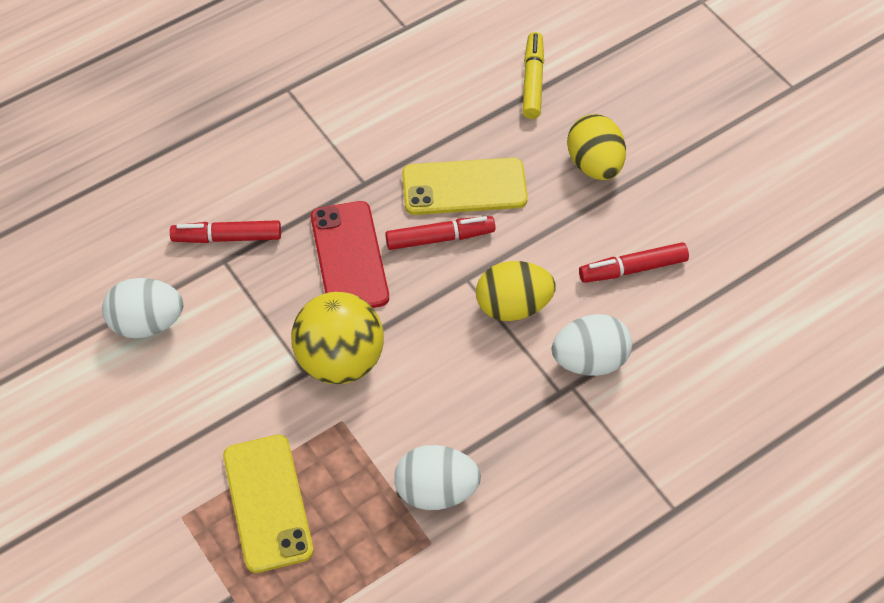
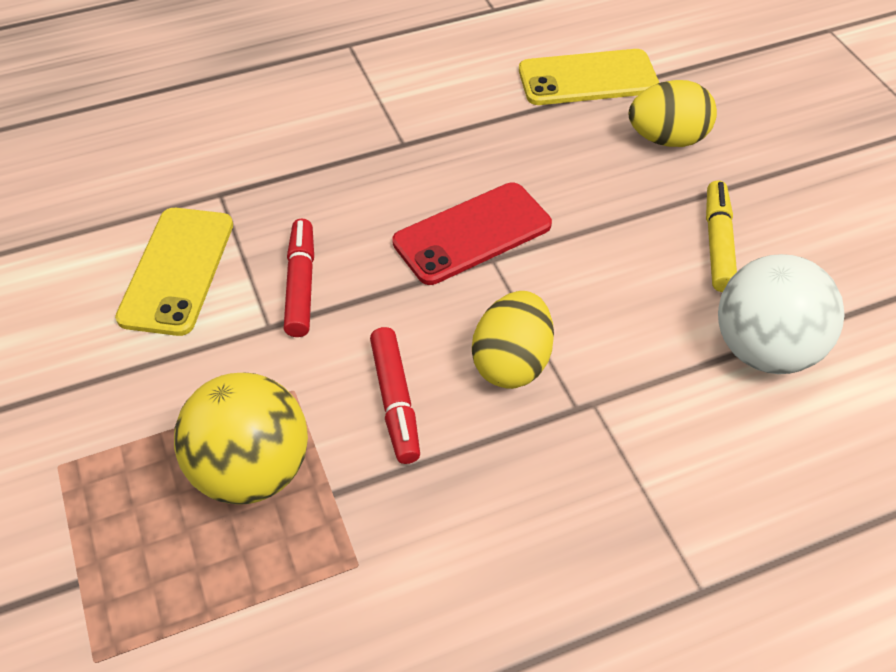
red marker: 3 -> 2
white ball: 0 -> 1
white egg: 3 -> 0

